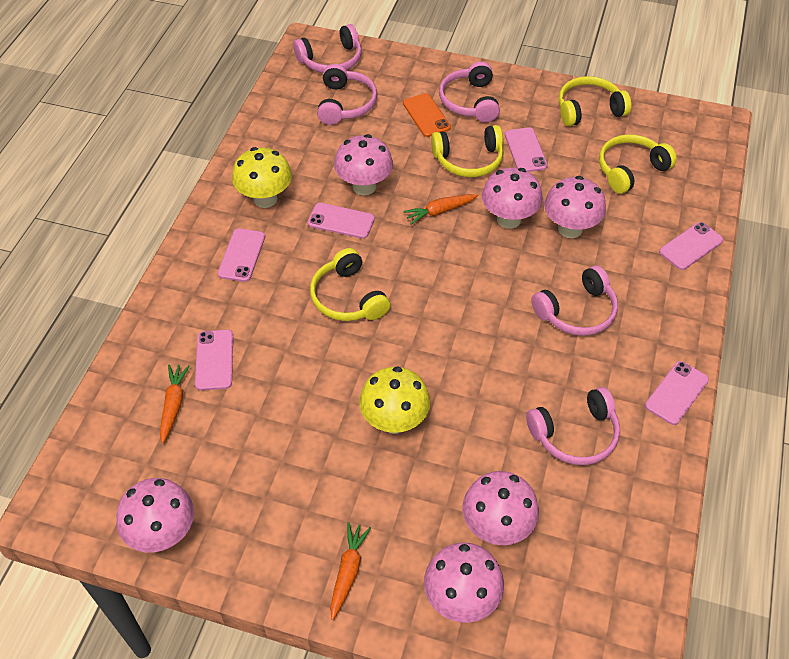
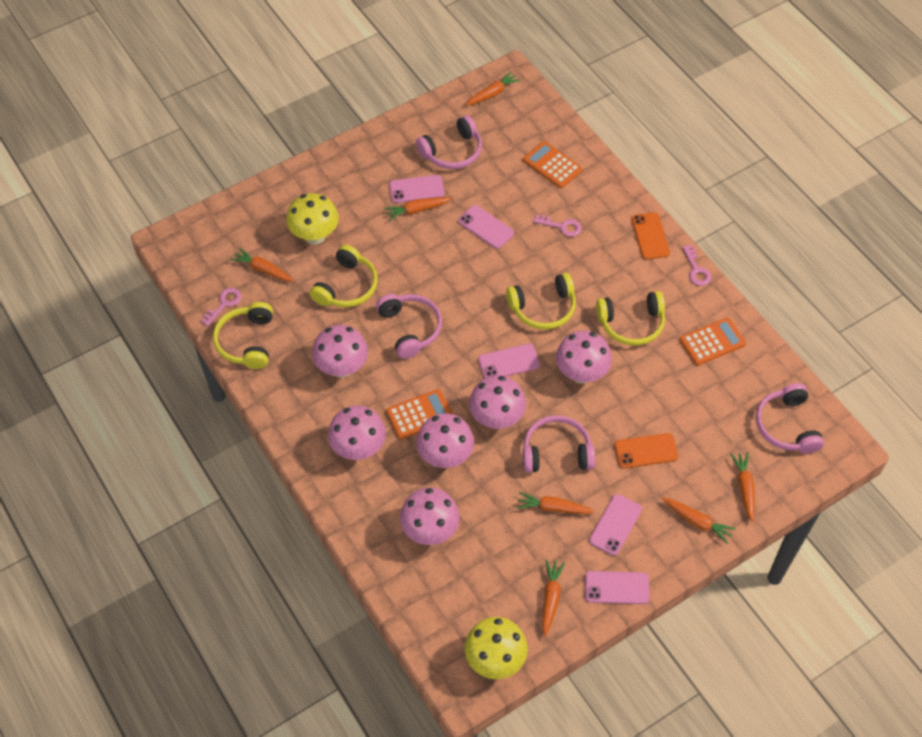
orange calculator: 0 -> 3
orange carrot: 3 -> 7
orange phone: 1 -> 2
pink headphones: 5 -> 4
pink key: 0 -> 3
pink phone: 6 -> 5

